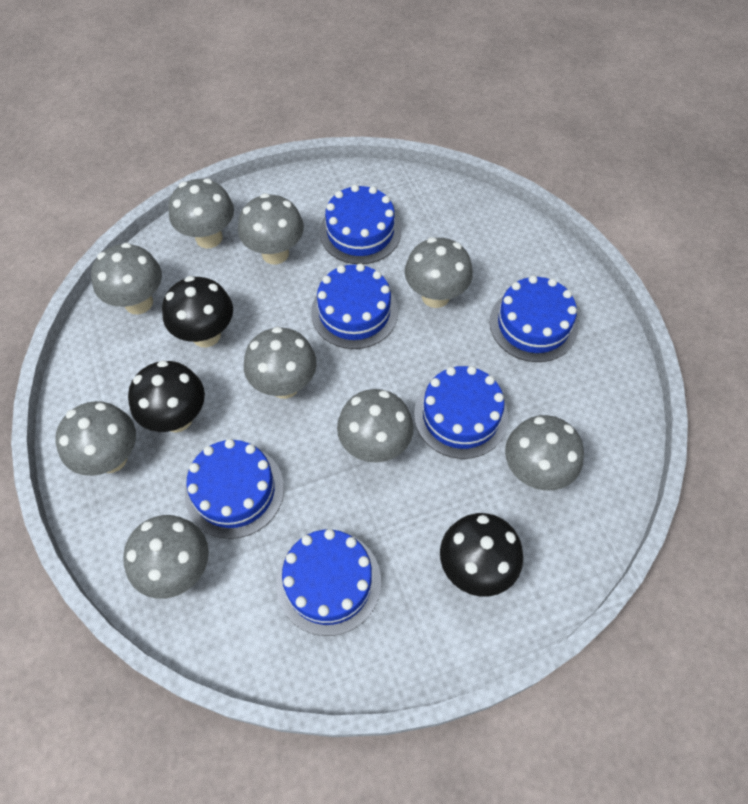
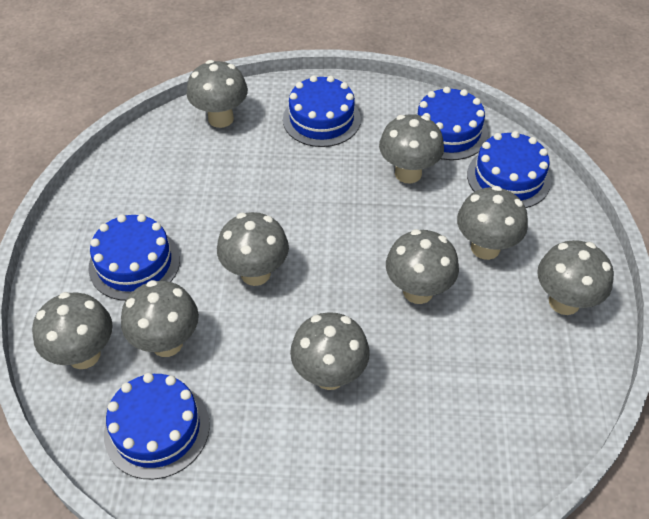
black mushroom: 3 -> 0
blue cake: 6 -> 5

